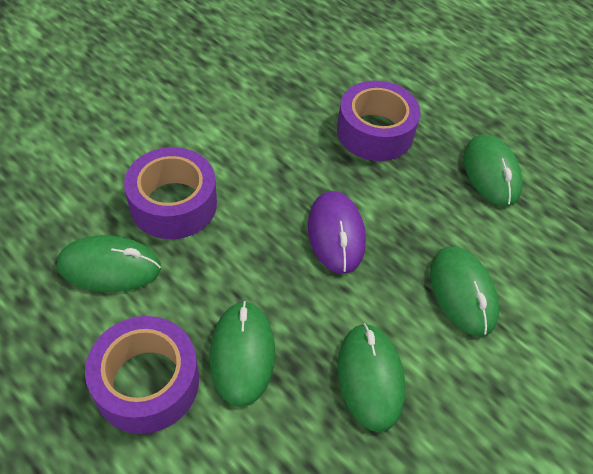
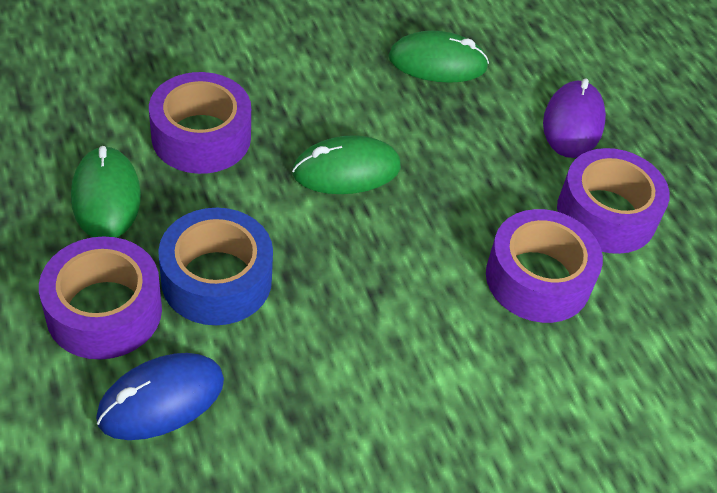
blue mouse: 0 -> 1
blue tape: 0 -> 1
green mouse: 5 -> 3
purple tape: 3 -> 4

